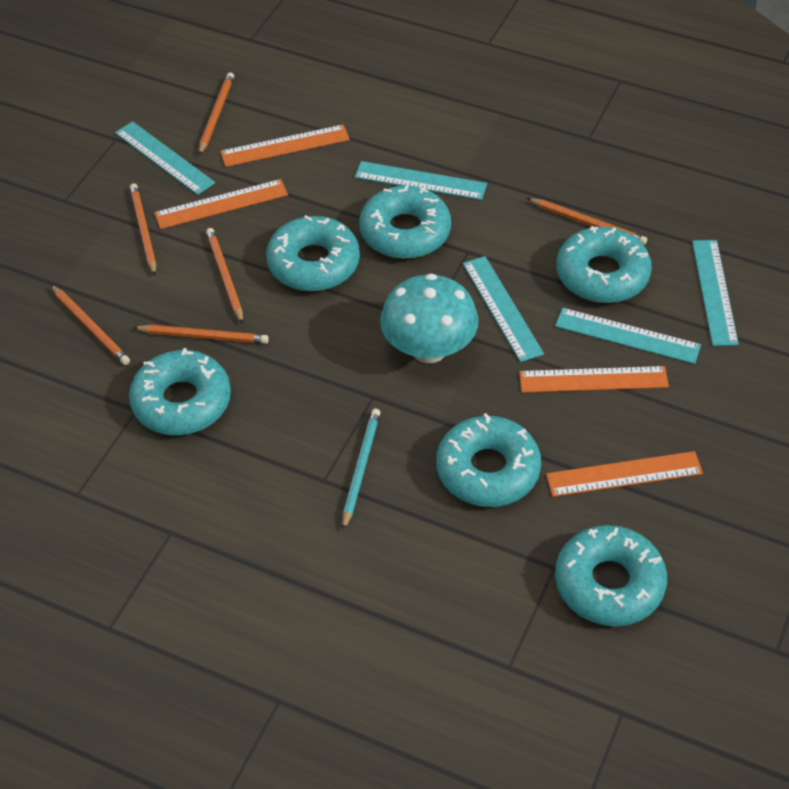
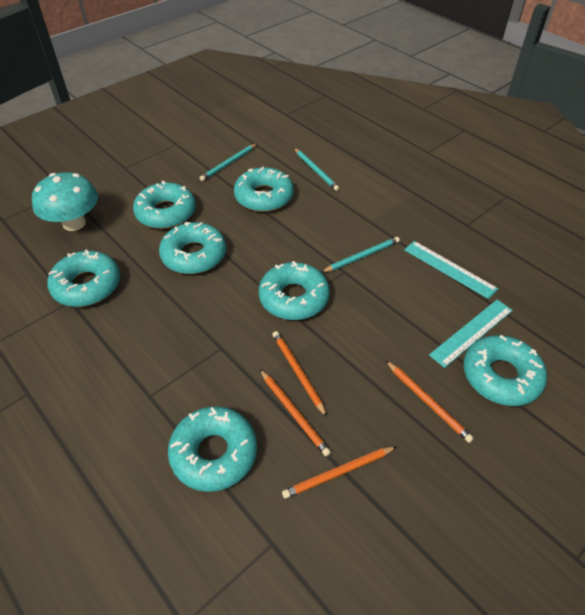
orange pencil: 6 -> 4
orange ruler: 4 -> 0
turquoise donut: 6 -> 7
turquoise pencil: 1 -> 3
turquoise ruler: 5 -> 2

